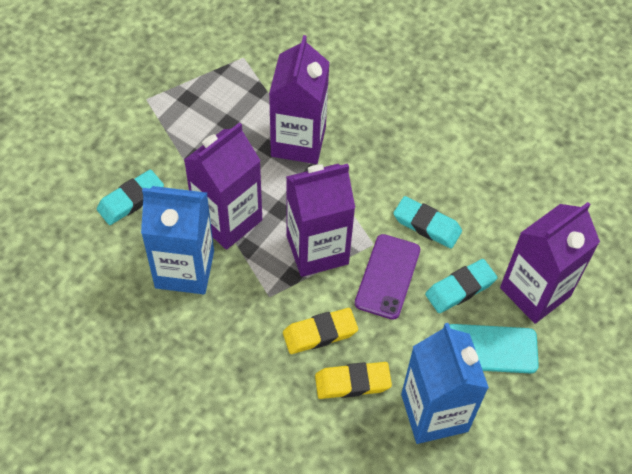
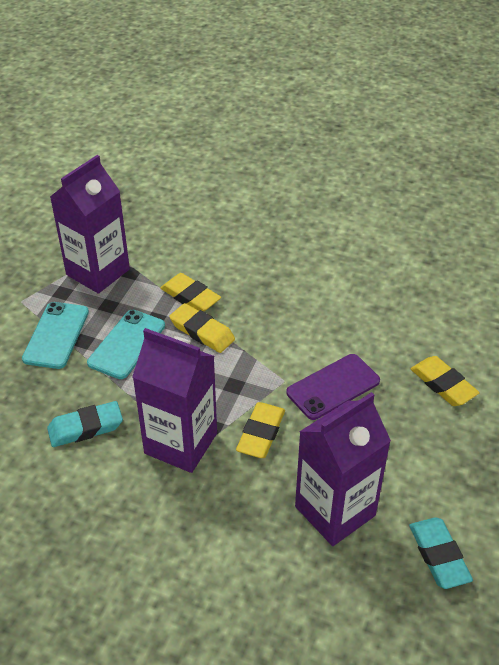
blue carton: 2 -> 0
purple carton: 4 -> 3
turquoise eraser: 3 -> 2
turquoise phone: 1 -> 2
yellow eraser: 2 -> 4

